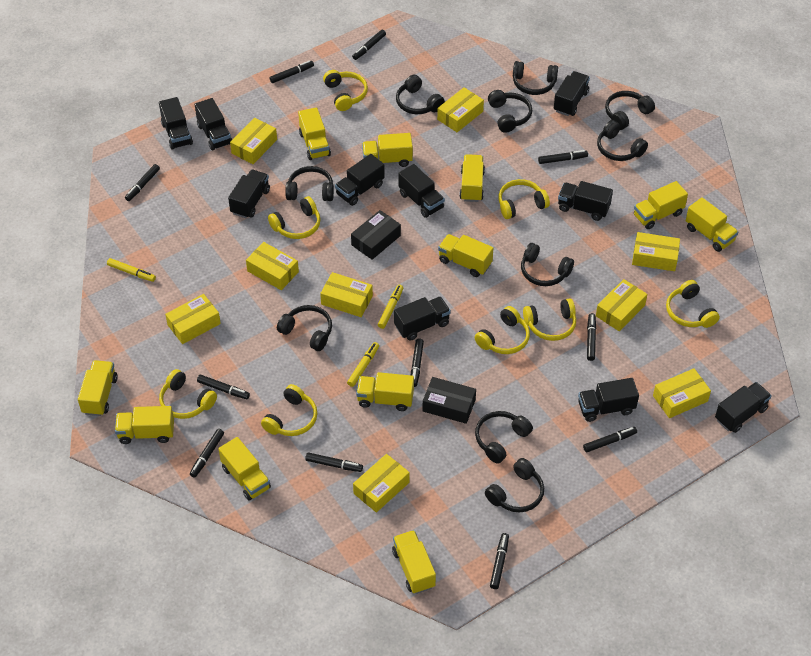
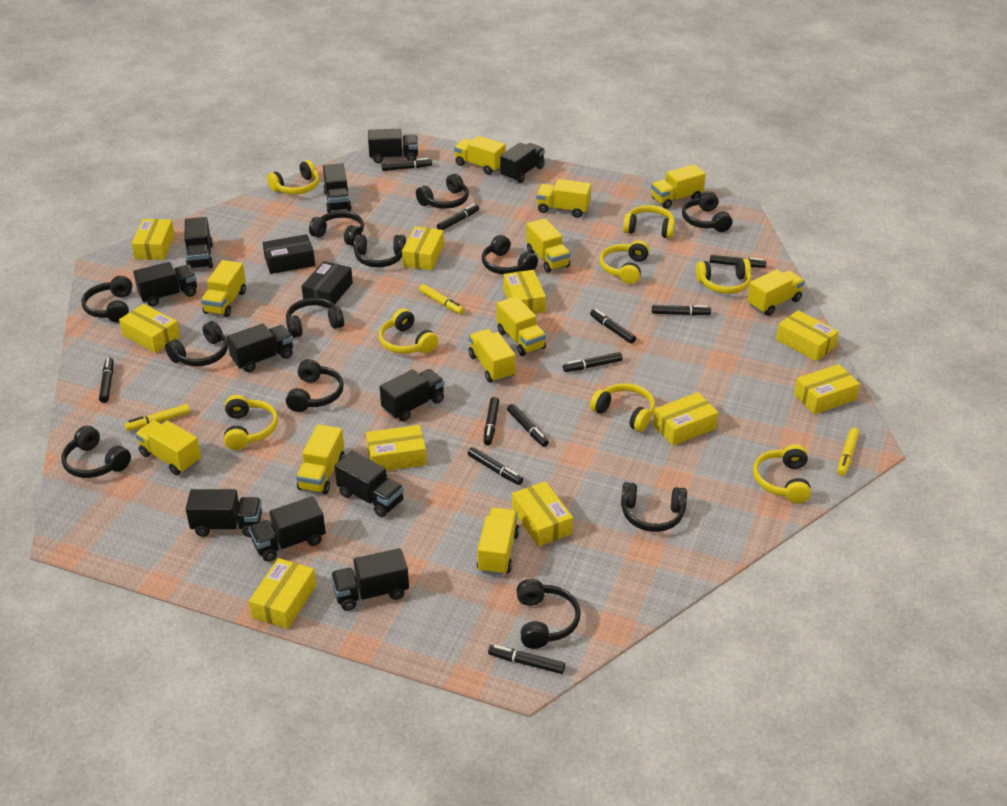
black headphones: 10 -> 12
black truck: 10 -> 11
yellow box: 9 -> 10

